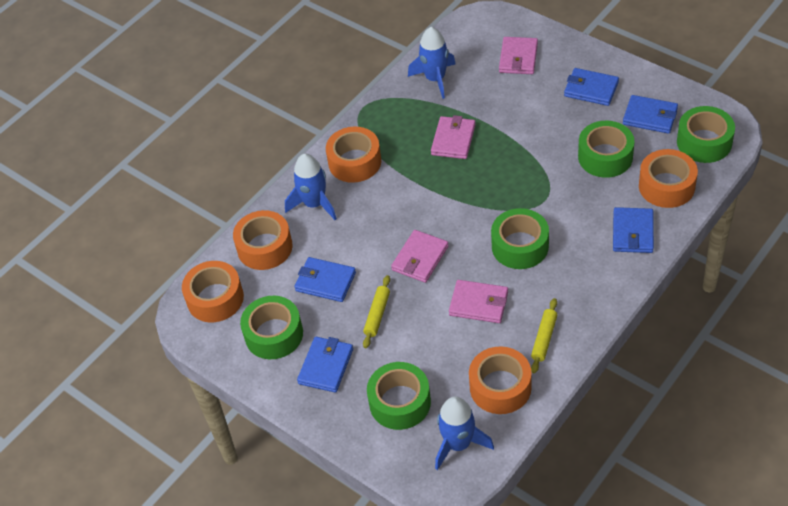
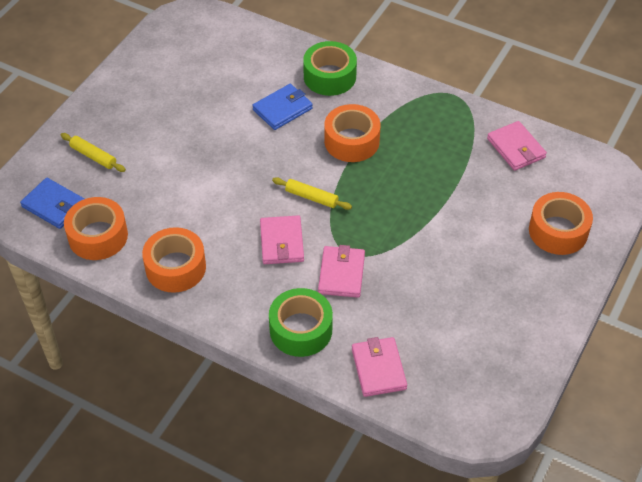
blue rocket: 3 -> 0
blue wallet: 5 -> 2
green tape: 5 -> 2
orange tape: 5 -> 4

